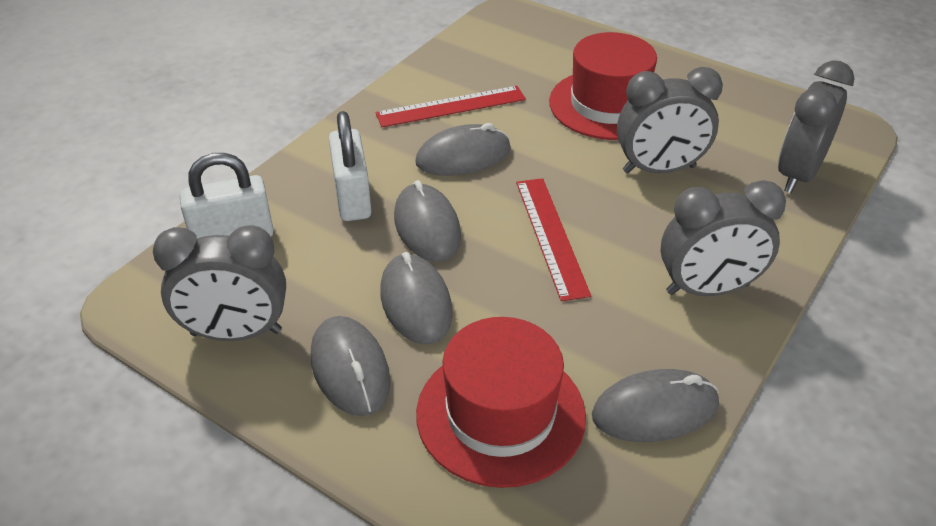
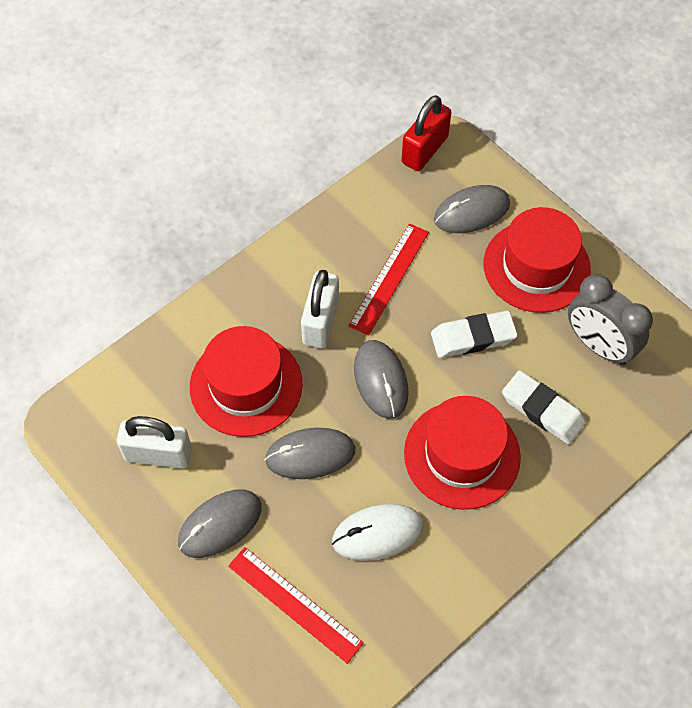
grey clock: 4 -> 1
grey mouse: 5 -> 4
red hat: 2 -> 3
red padlock: 0 -> 1
white eraser: 0 -> 2
white mouse: 0 -> 1

